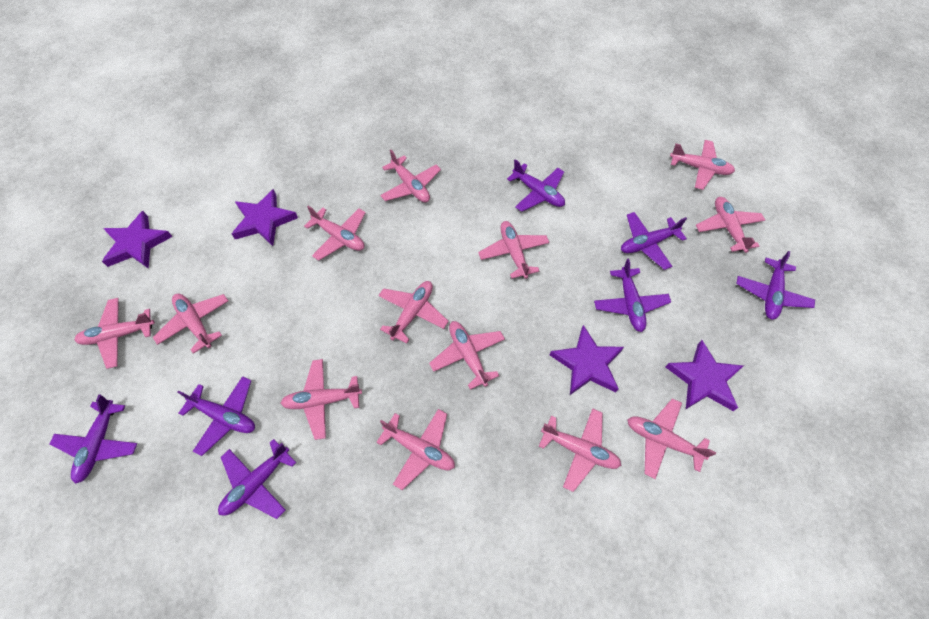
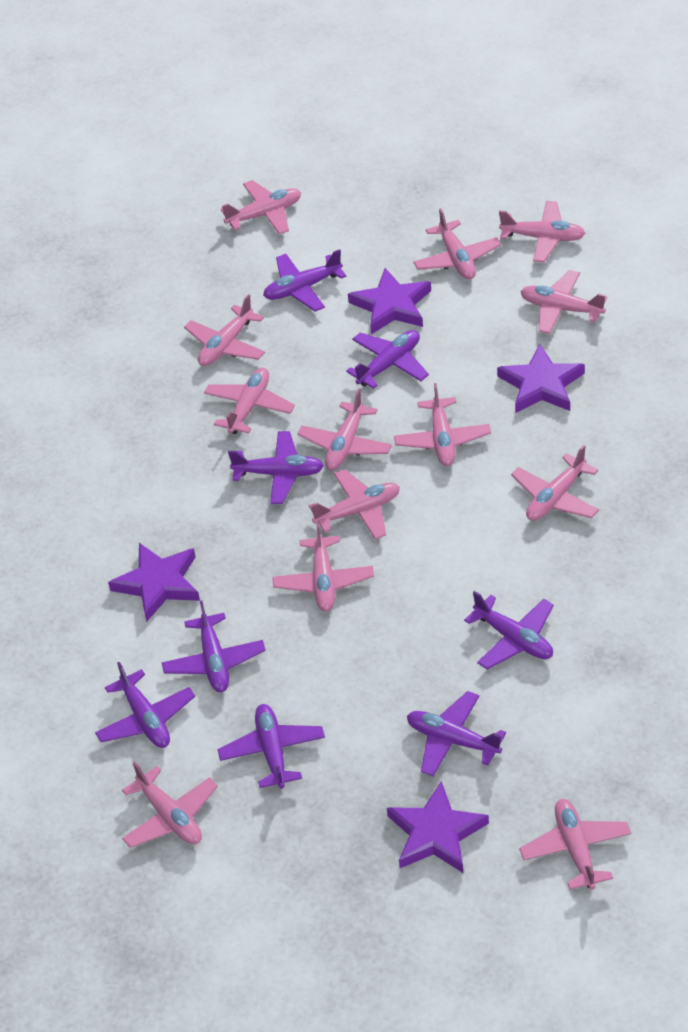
purple plane: 7 -> 8

